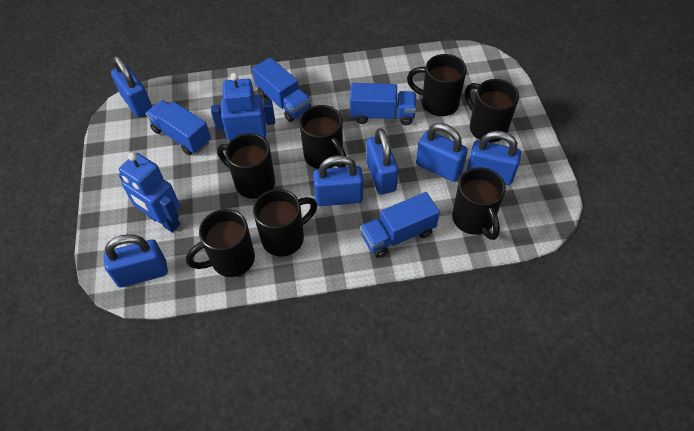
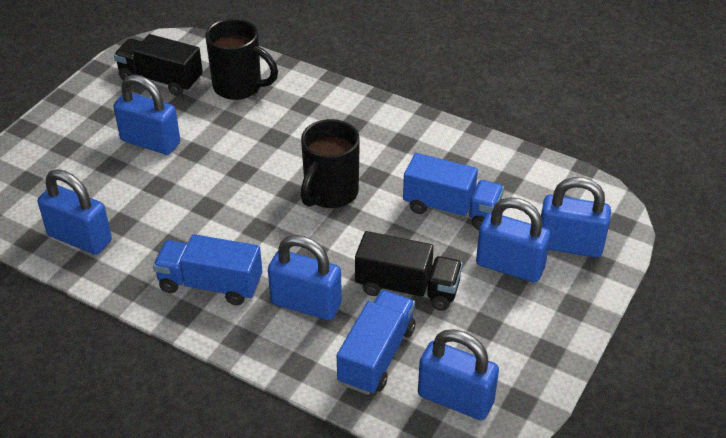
black mug: 7 -> 2
black truck: 0 -> 2
blue robot: 2 -> 0
blue truck: 4 -> 3

